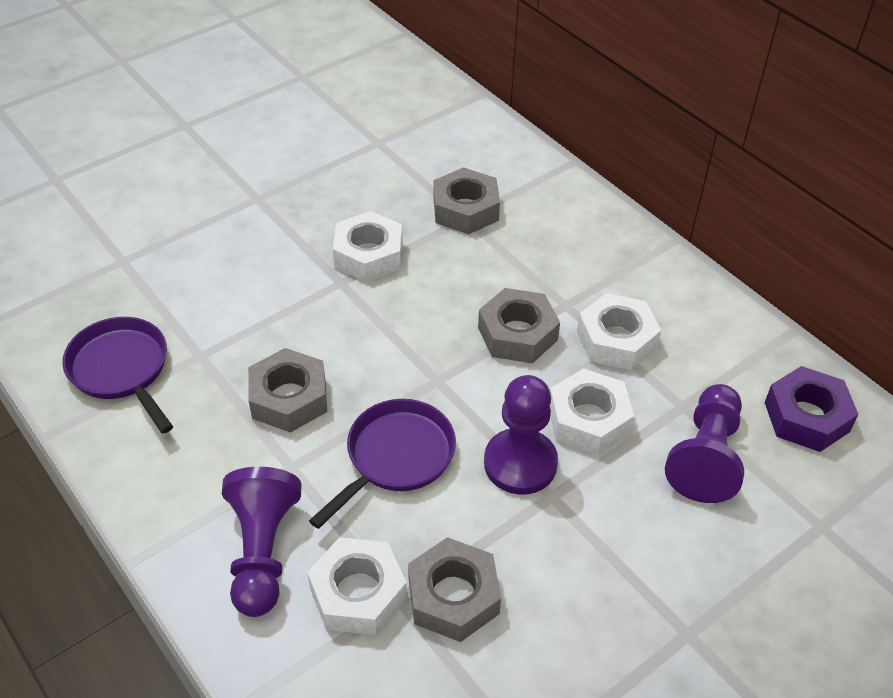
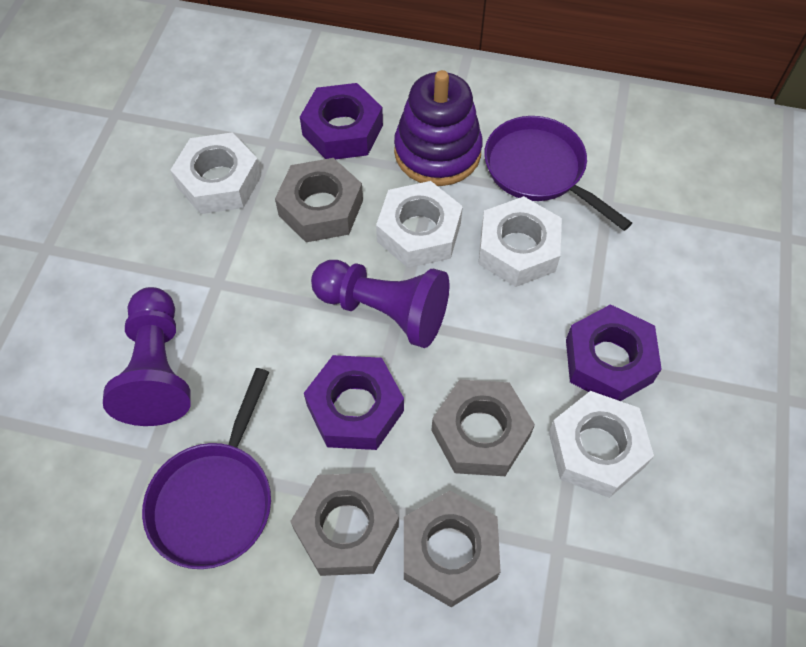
purple nut: 1 -> 3
purple pawn: 3 -> 2
purple stacking toy: 0 -> 1

